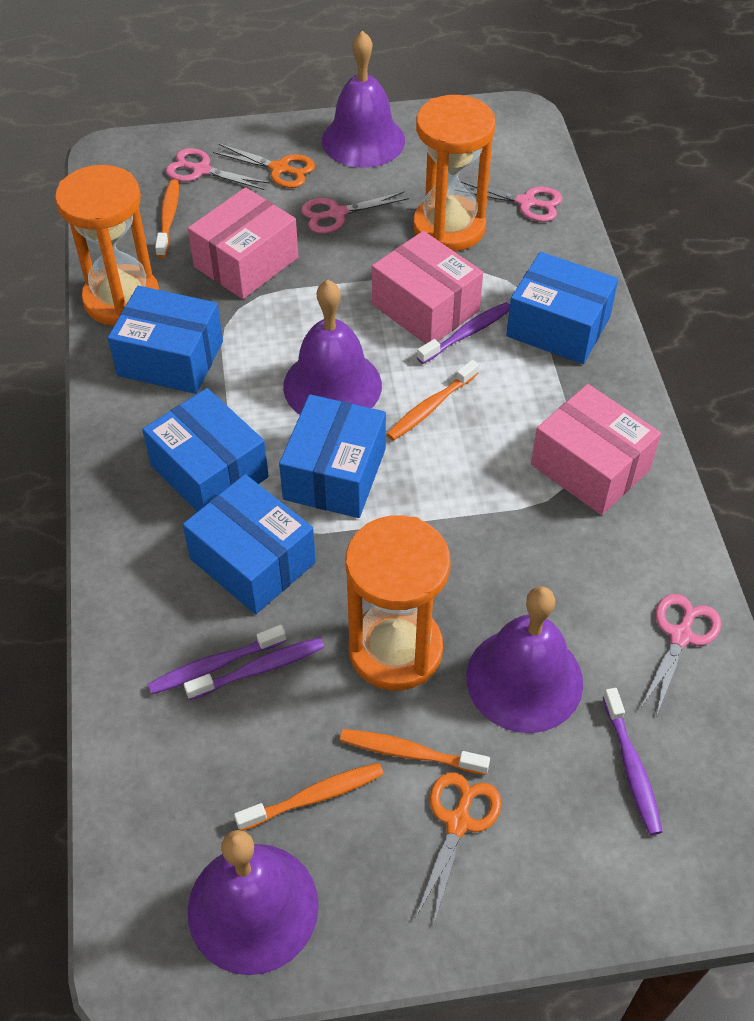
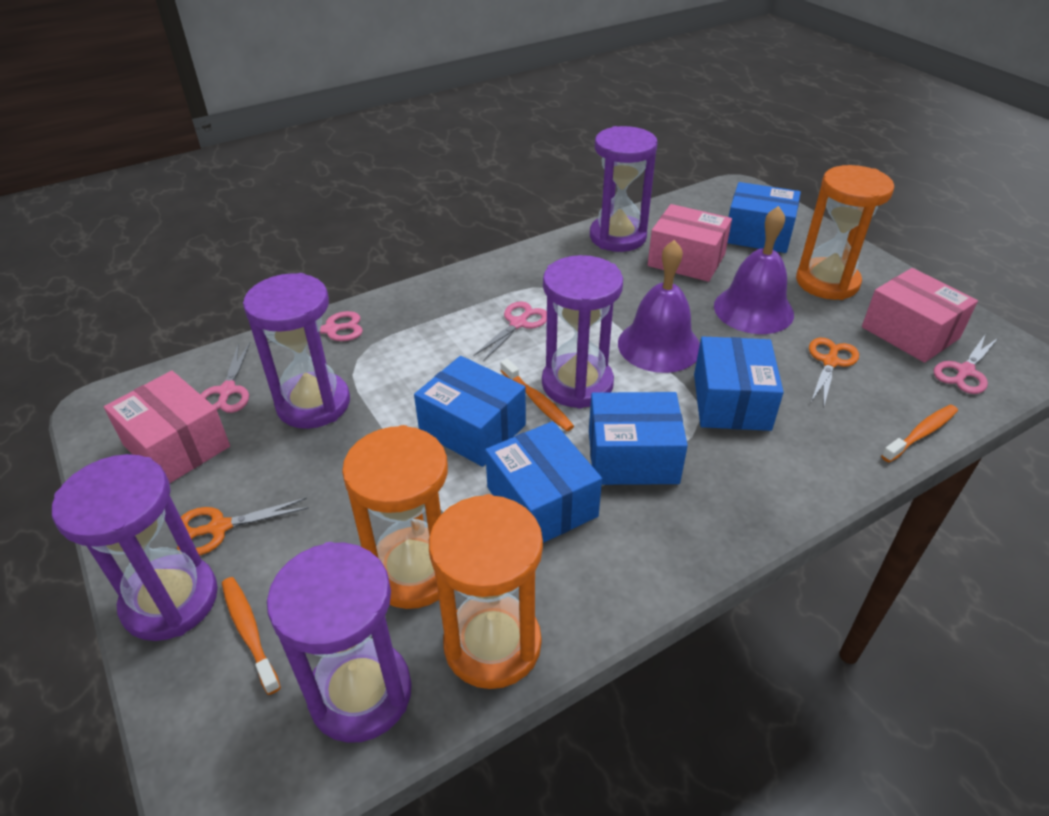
orange toothbrush: 4 -> 3
purple bell: 4 -> 2
purple hourglass: 0 -> 5
purple toothbrush: 4 -> 0

